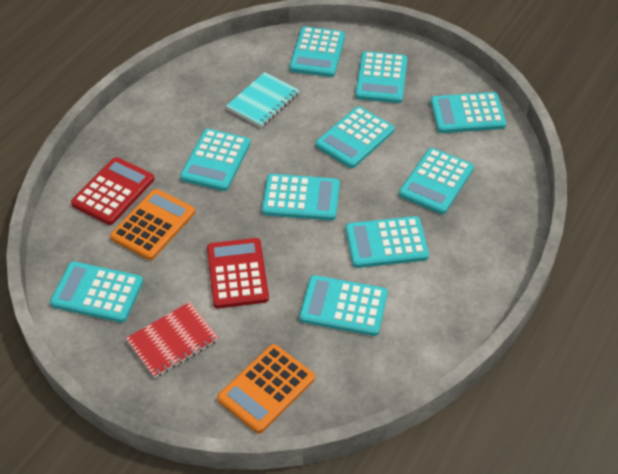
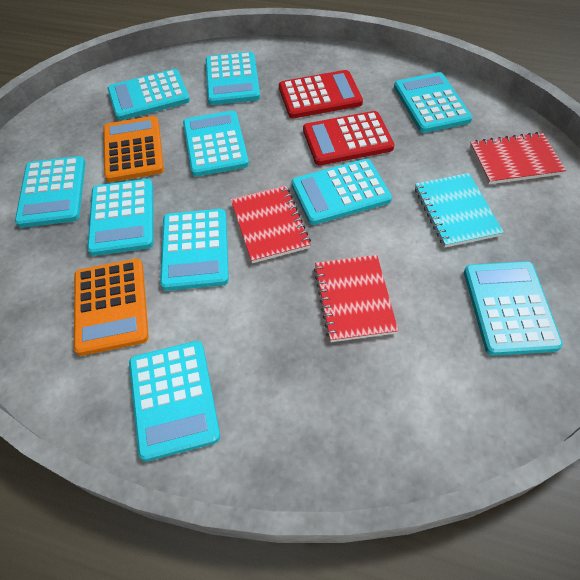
red notebook: 1 -> 3

